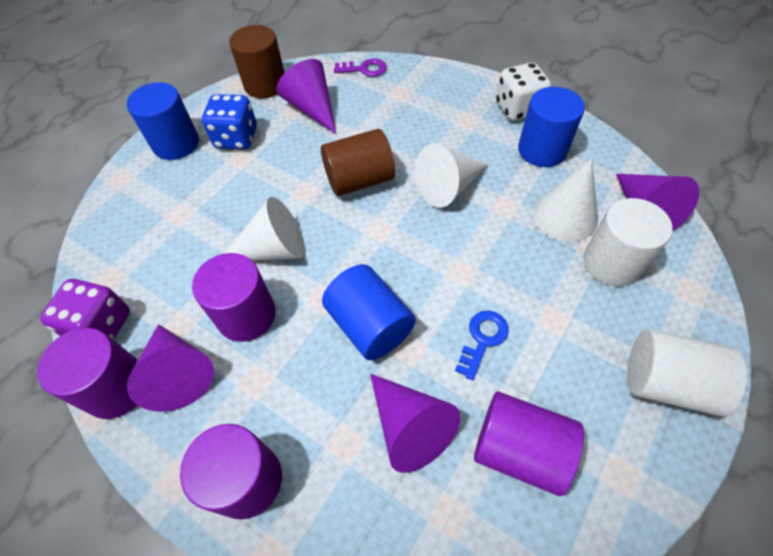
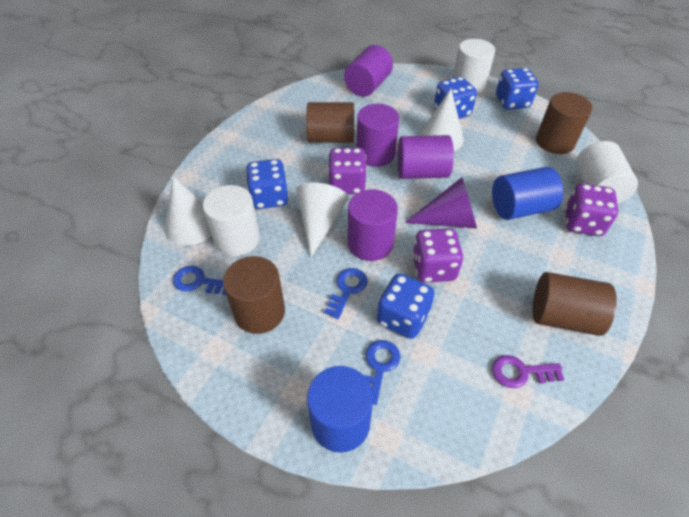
blue cylinder: 3 -> 2
blue dice: 1 -> 4
blue key: 1 -> 3
brown cylinder: 2 -> 4
purple cone: 4 -> 1
purple dice: 1 -> 3
white cylinder: 2 -> 3
white dice: 1 -> 0

